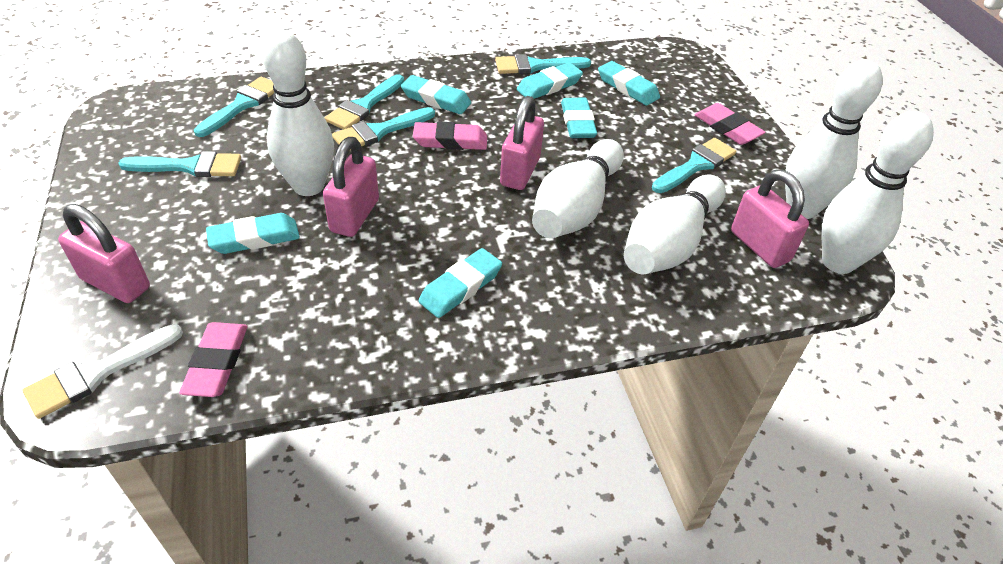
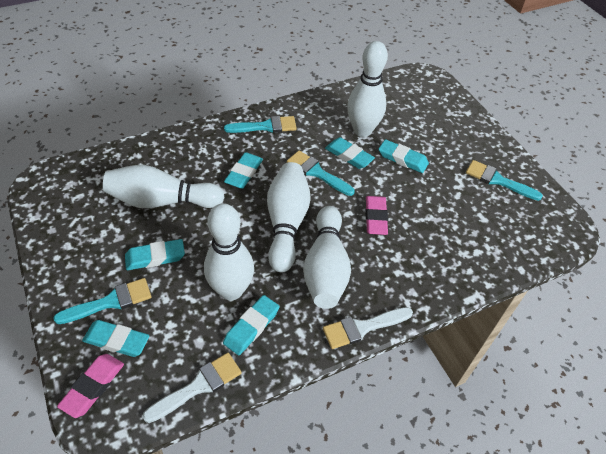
pink eraser: 3 -> 2
pink padlock: 4 -> 0
turquoise brush: 6 -> 4
white brush: 1 -> 2

